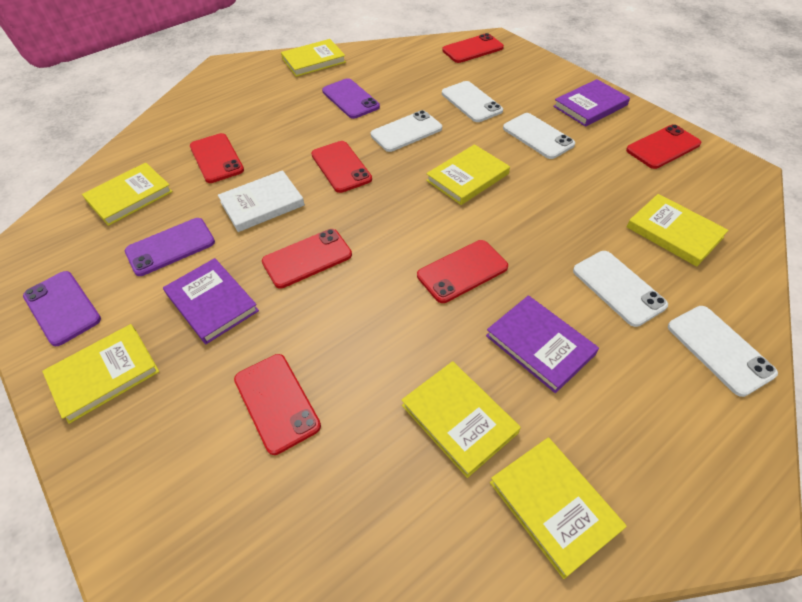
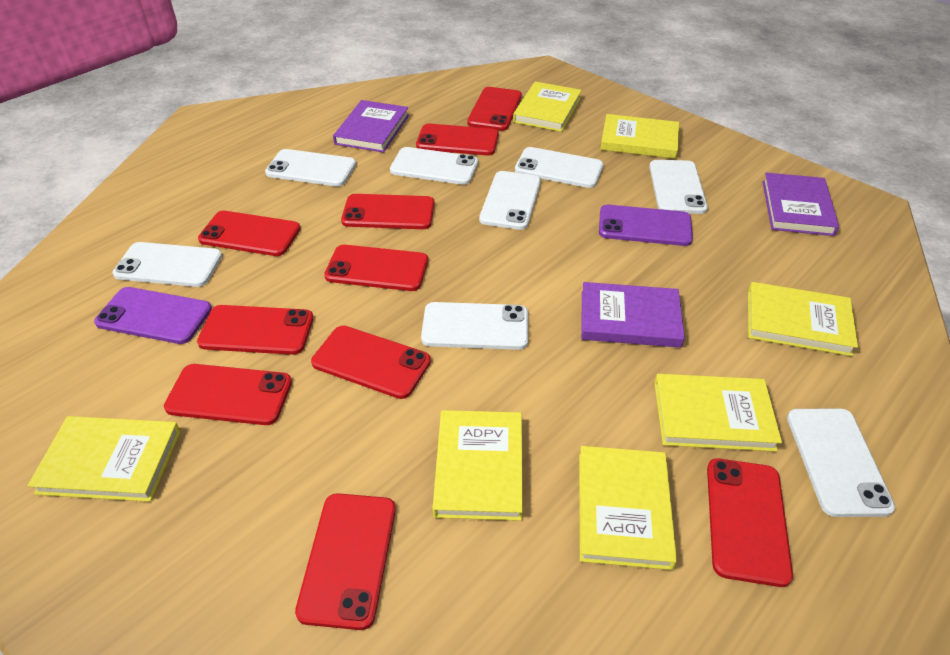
purple phone: 3 -> 2
red phone: 7 -> 10
white book: 1 -> 0
white phone: 5 -> 8

